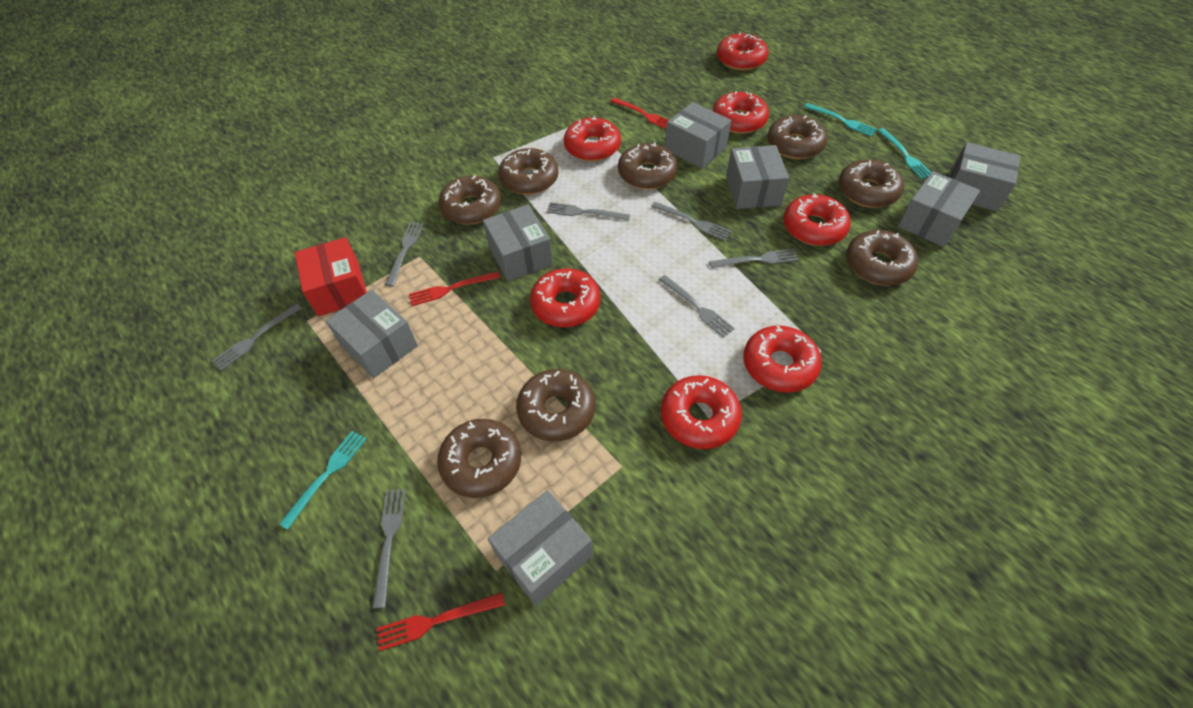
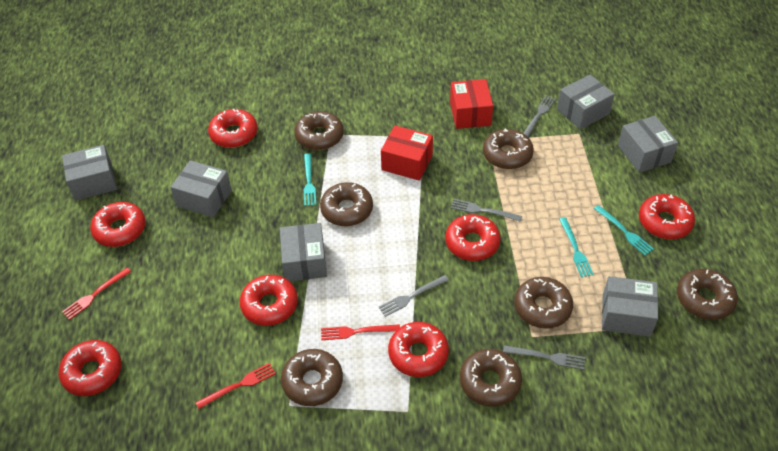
brown donut: 8 -> 7
grey box: 7 -> 6
grey fork: 7 -> 4
red box: 1 -> 2

